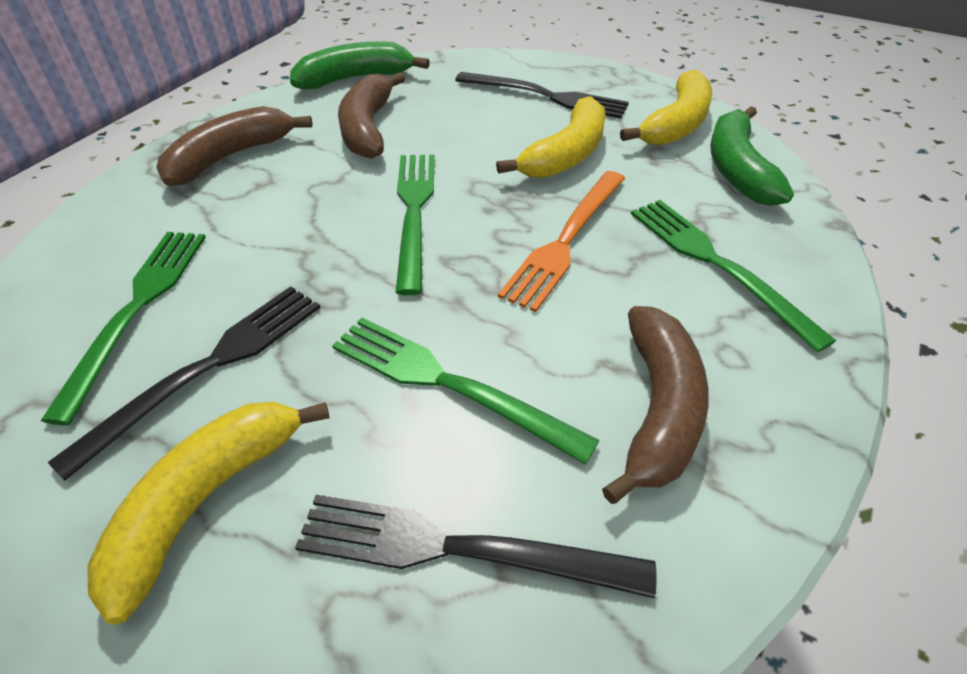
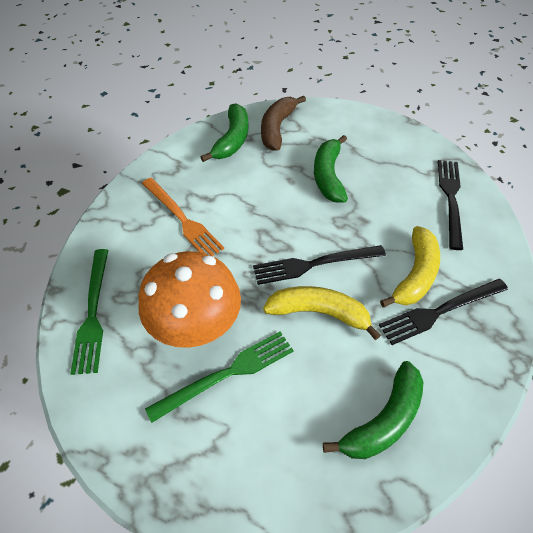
brown banana: 3 -> 1
green banana: 2 -> 3
green fork: 4 -> 2
orange mushroom: 0 -> 1
yellow banana: 3 -> 2

